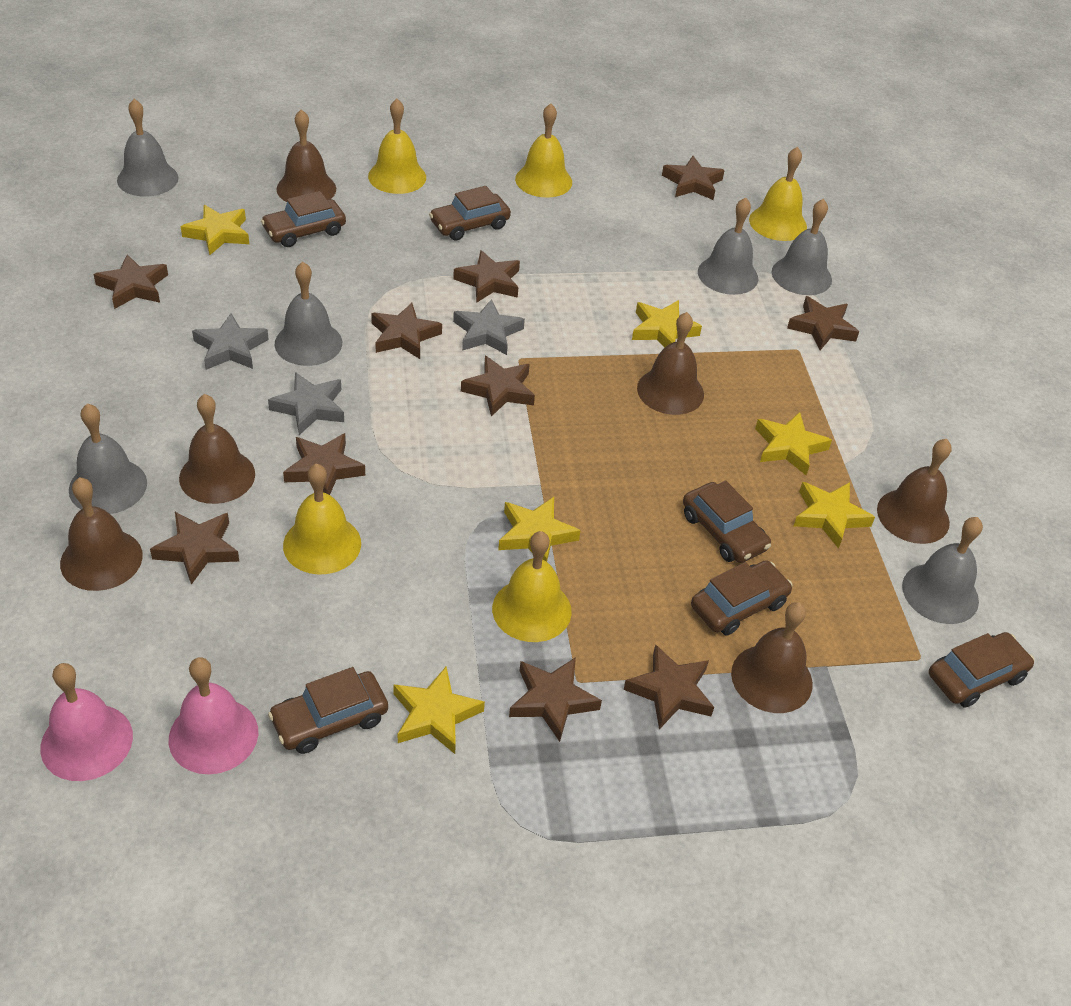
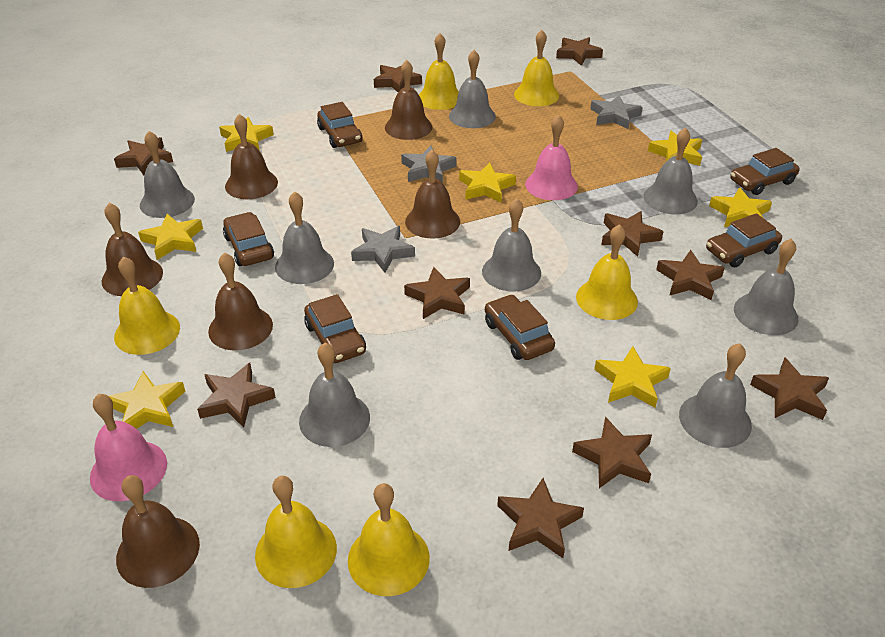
grey bell: 6 -> 8
yellow bell: 5 -> 6
yellow star: 6 -> 7

